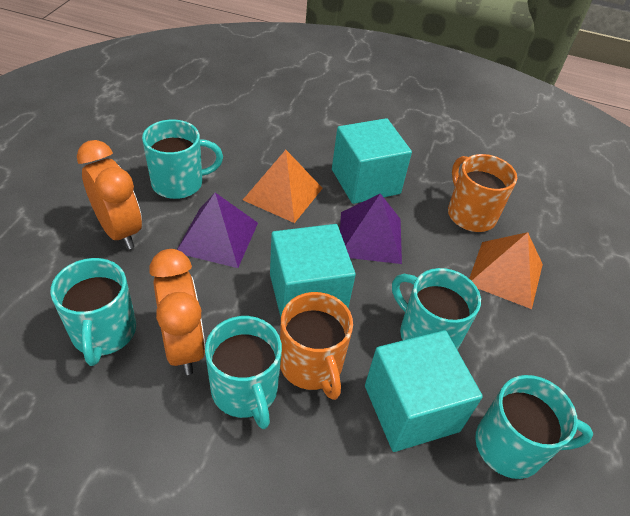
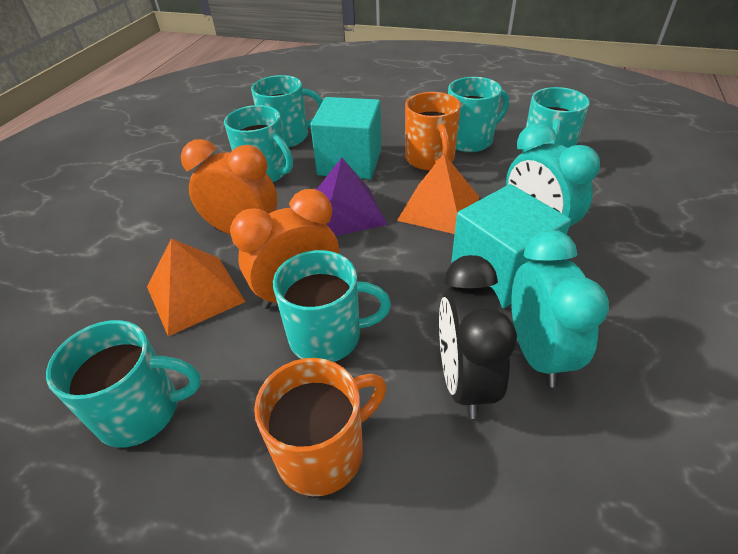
black clock: 0 -> 1
purple pyramid: 2 -> 1
turquoise clock: 0 -> 2
turquoise cube: 3 -> 2
turquoise mug: 5 -> 6

